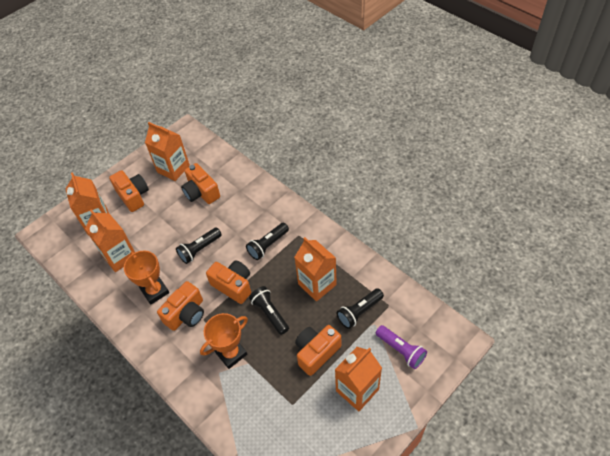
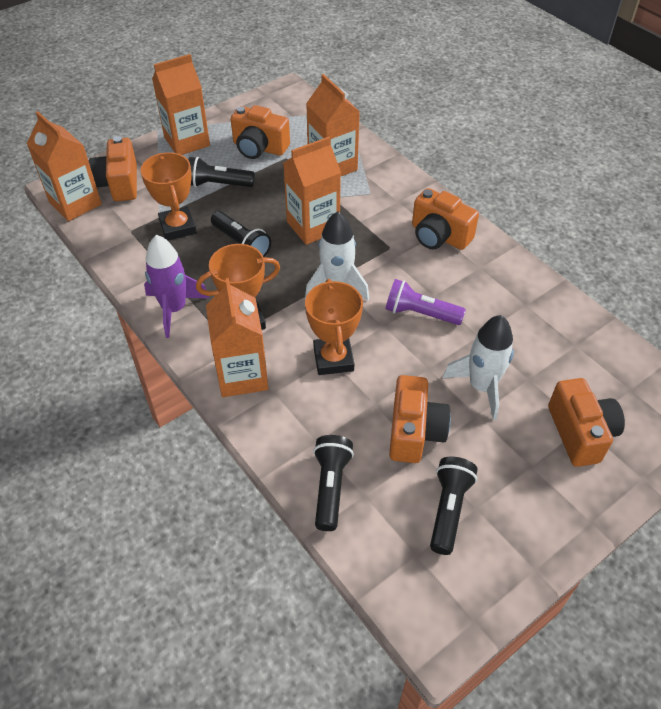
orange trophy: 2 -> 3
purple rocket: 0 -> 1
white rocket: 0 -> 2

